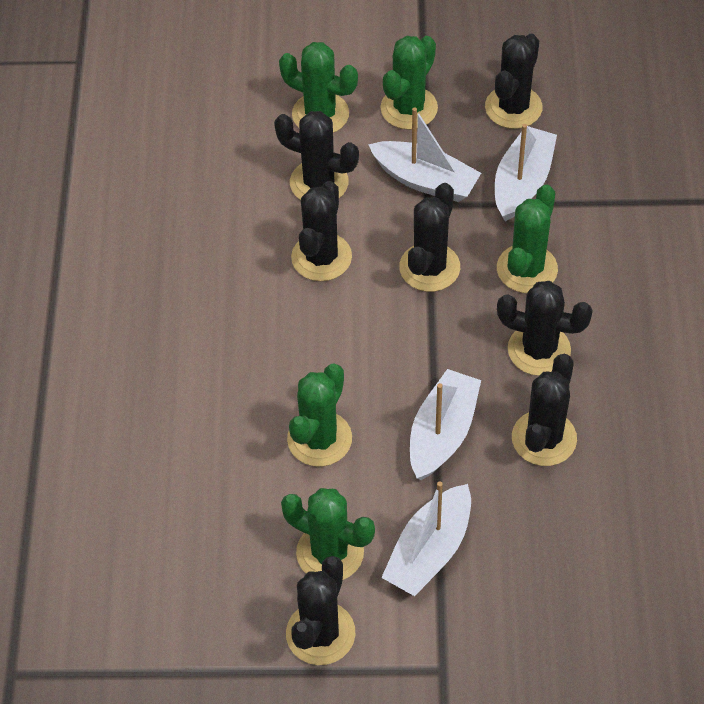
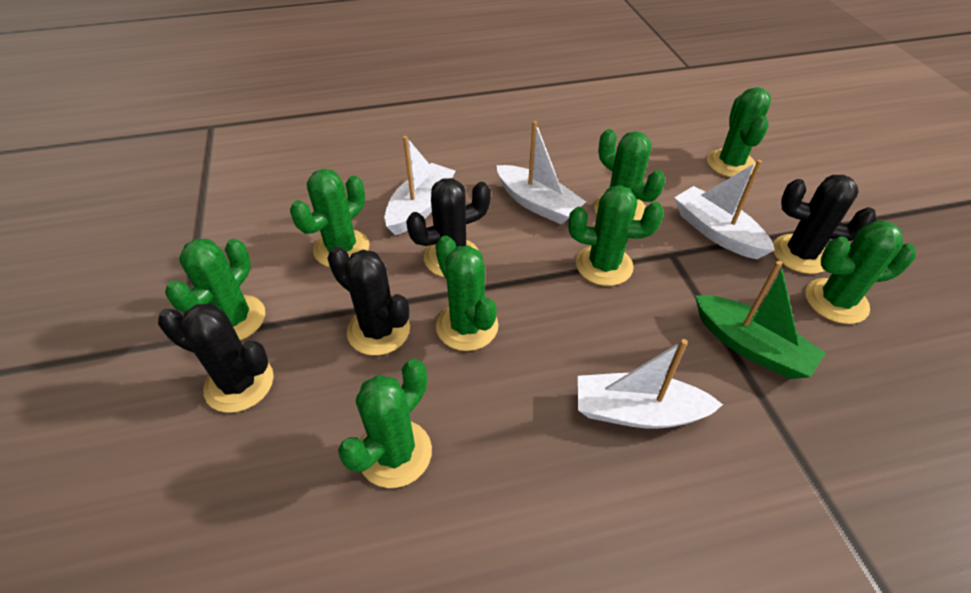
black cactus: 7 -> 4
green boat: 0 -> 1
green cactus: 5 -> 8

